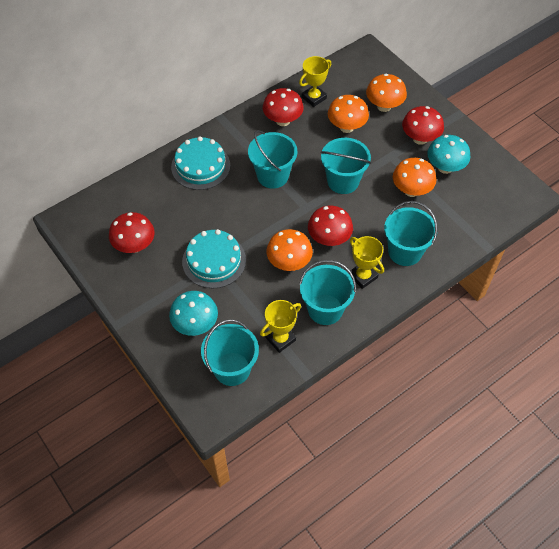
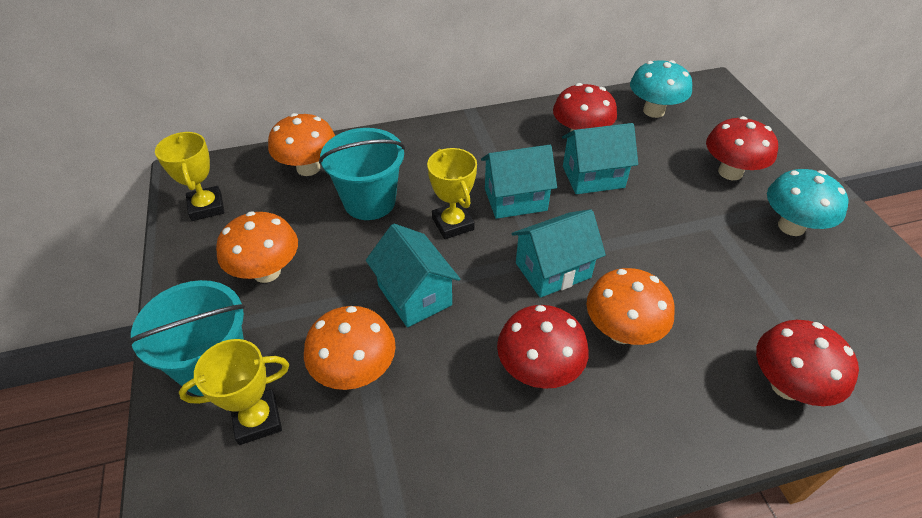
turquoise bucket: 5 -> 2
turquoise cake: 2 -> 0
turquoise house: 0 -> 4

